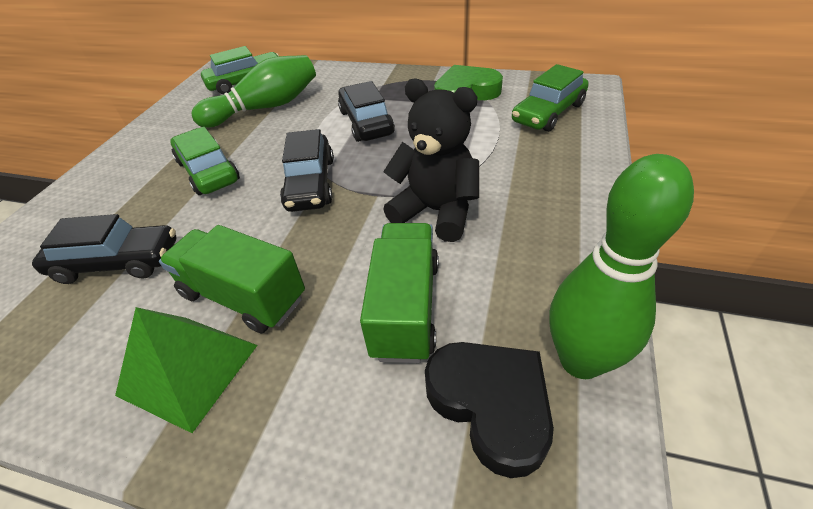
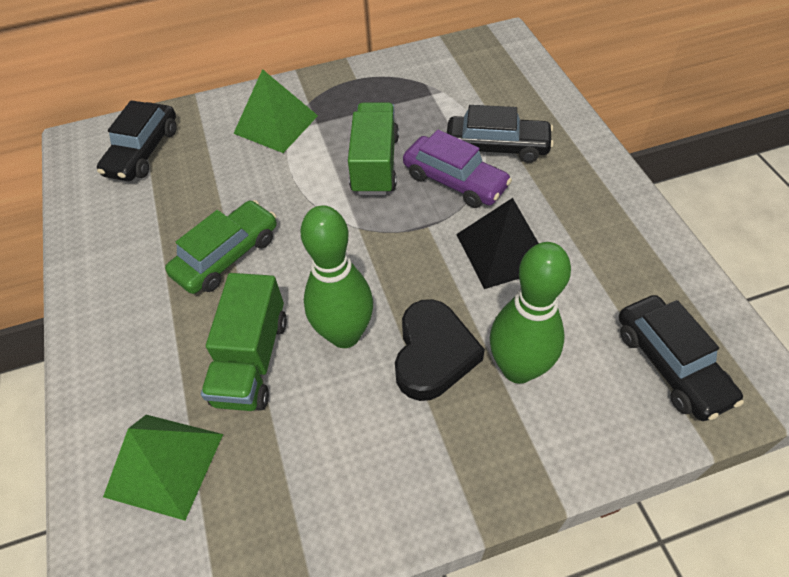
black pyramid: 0 -> 1
black teddy bear: 1 -> 0
green car: 3 -> 1
green heart: 1 -> 0
green pyramid: 1 -> 2
purple car: 0 -> 1

